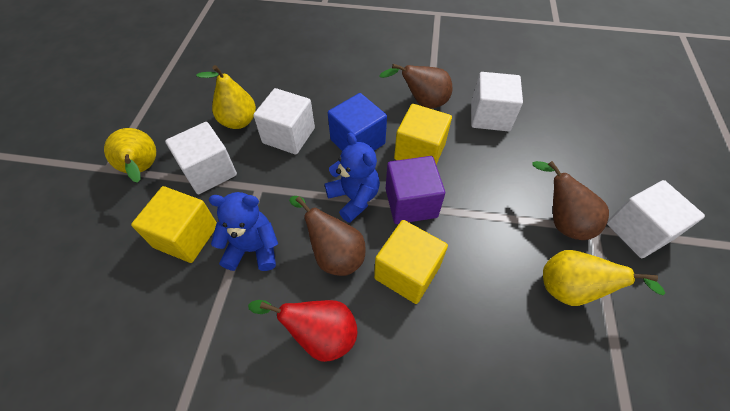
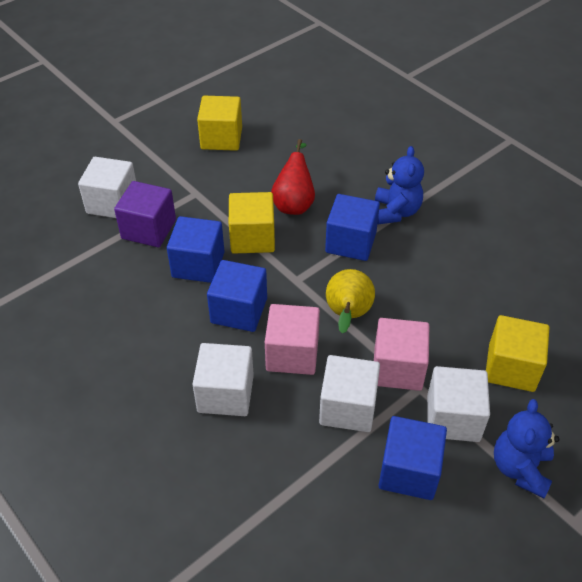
blue cube: 1 -> 4
brown pear: 3 -> 0
pink cube: 0 -> 2
yellow pear: 3 -> 1

